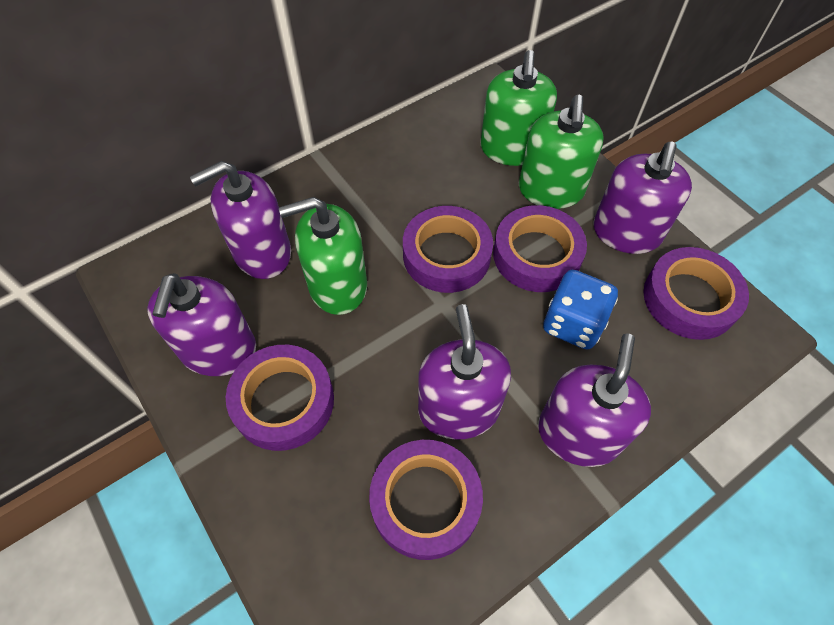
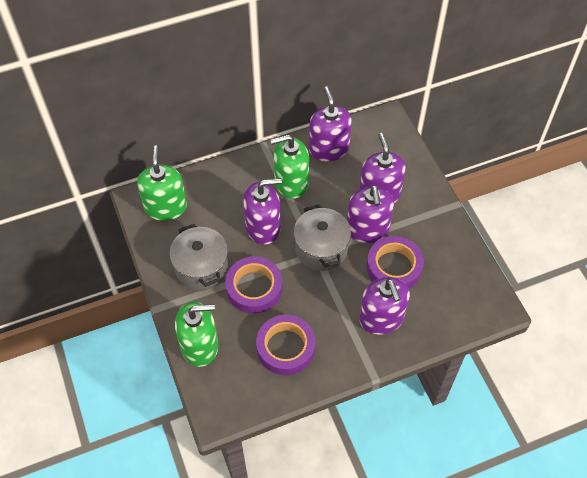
blue dice: 1 -> 0
grey pot: 0 -> 2
purple tape: 5 -> 3

